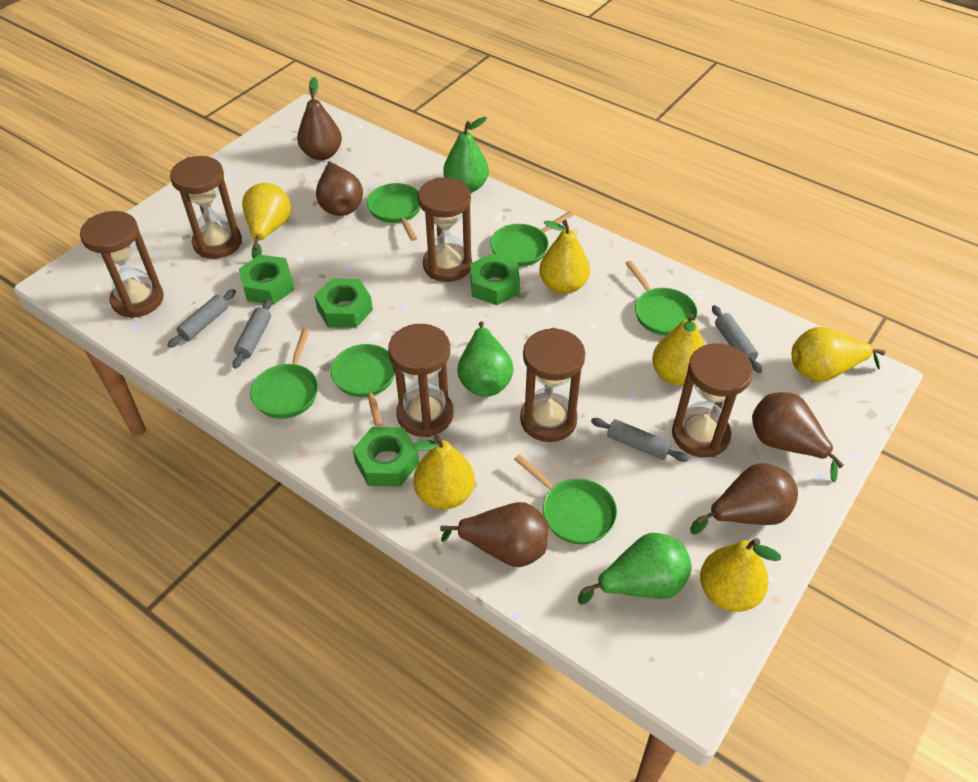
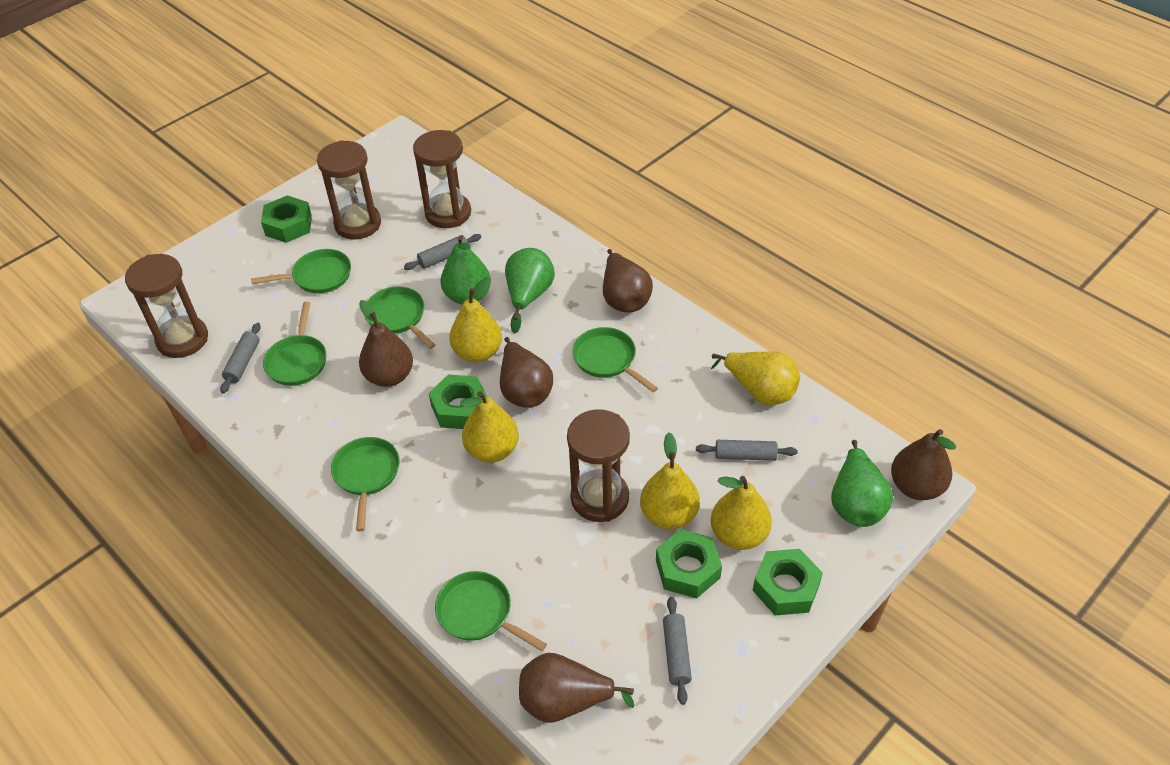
brown hourglass: 6 -> 4
yellow pear: 6 -> 5

